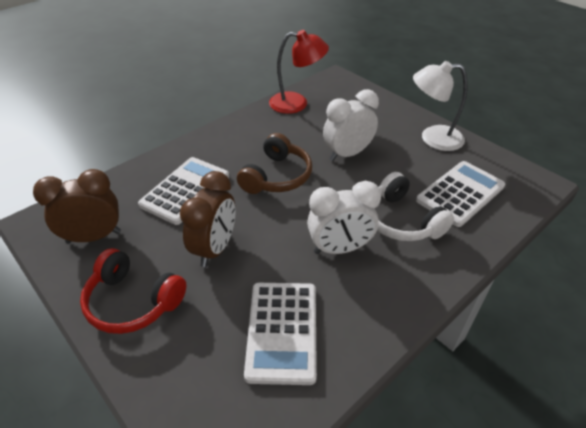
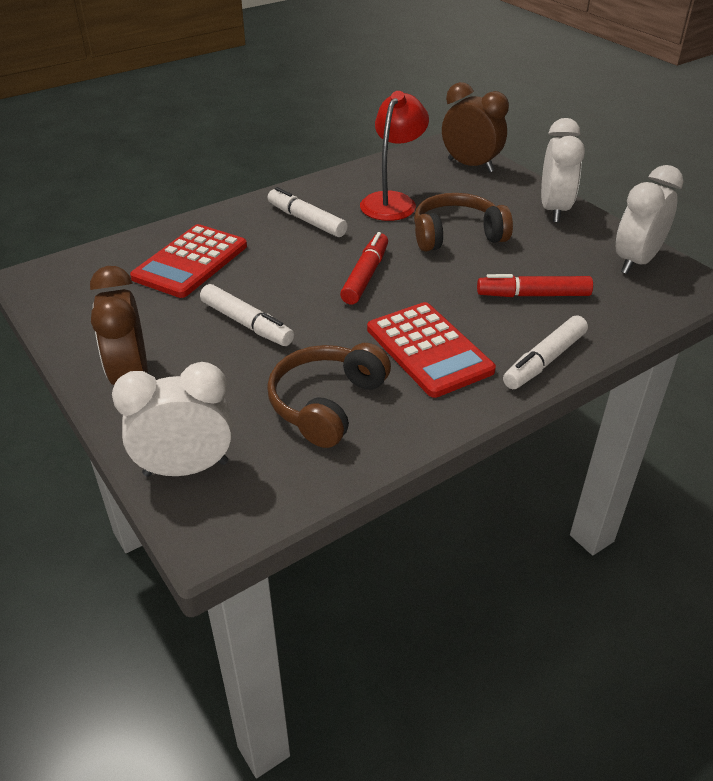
brown headphones: 1 -> 2
red calculator: 0 -> 2
red headphones: 1 -> 0
red marker: 0 -> 2
white calculator: 3 -> 0
white clock: 2 -> 3
white headphones: 1 -> 0
white lamp: 1 -> 0
white marker: 0 -> 3

